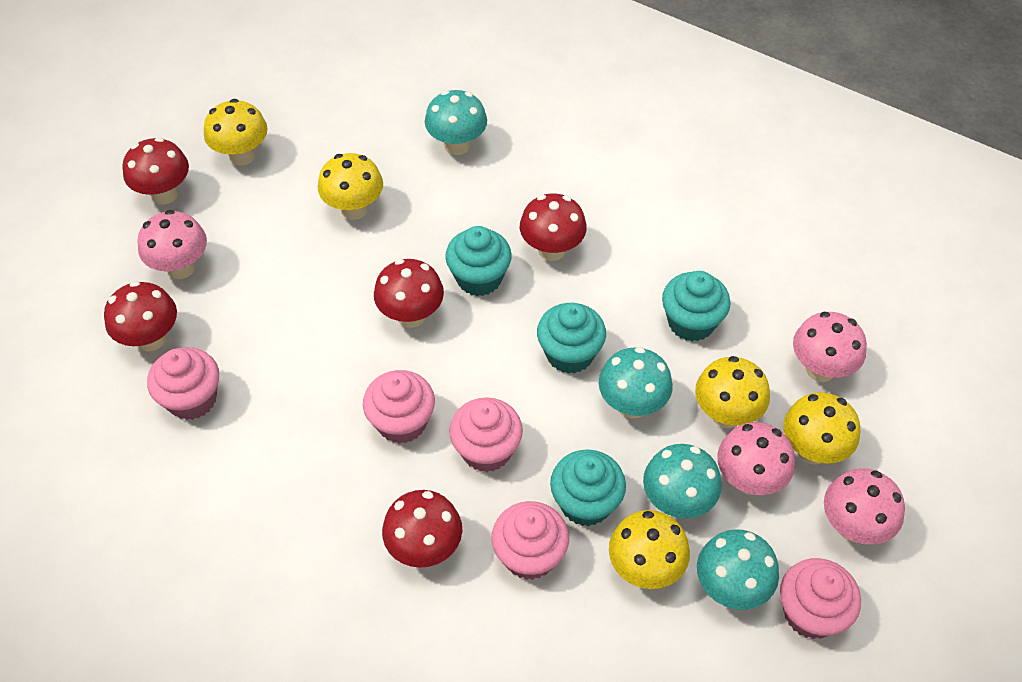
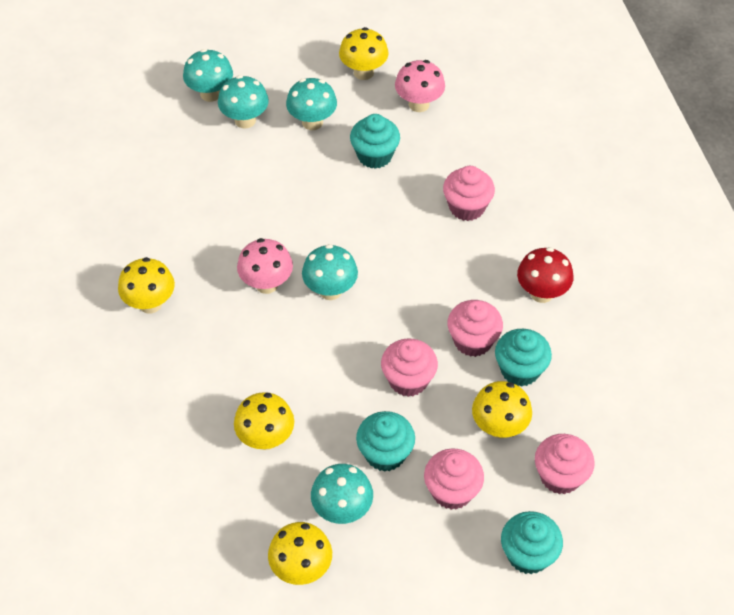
pink mushroom: 4 -> 2
red mushroom: 5 -> 1
turquoise mushroom: 4 -> 5

